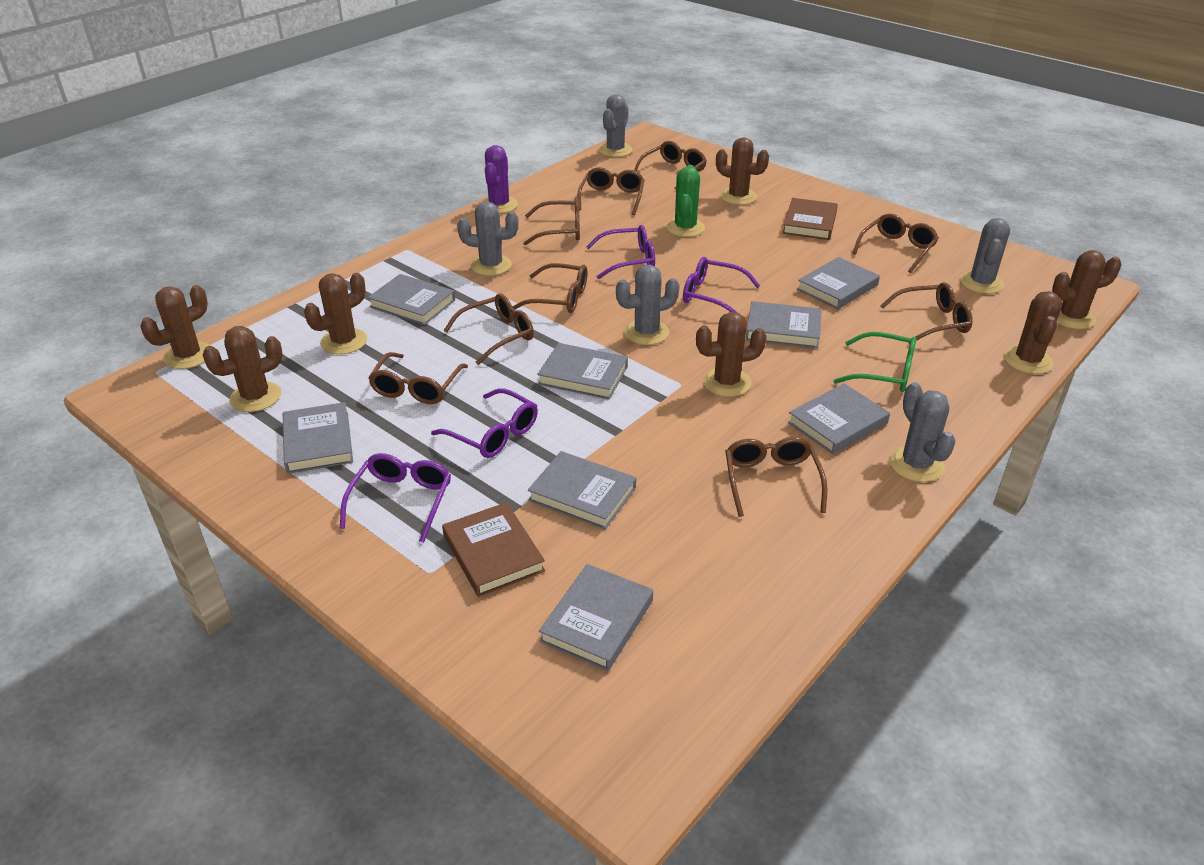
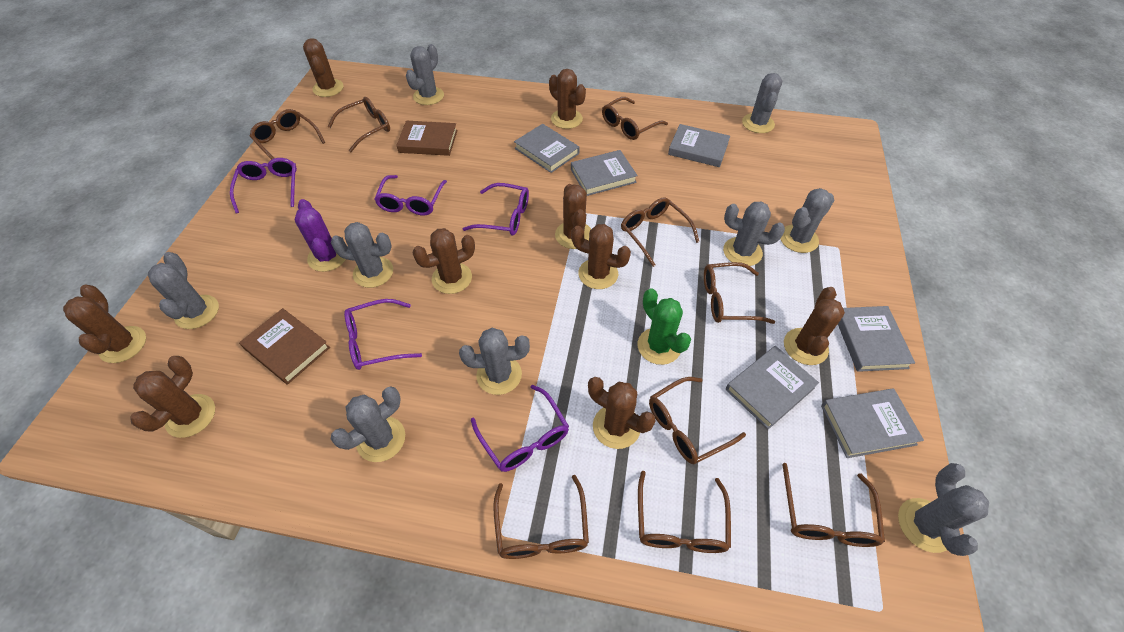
brown cactus: 7 -> 9
green glasses: 1 -> 0
grey book: 8 -> 6
grey cactus: 5 -> 9
purple glasses: 4 -> 5

